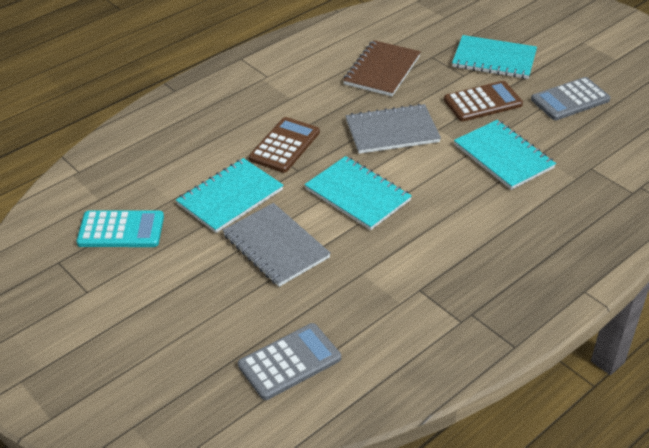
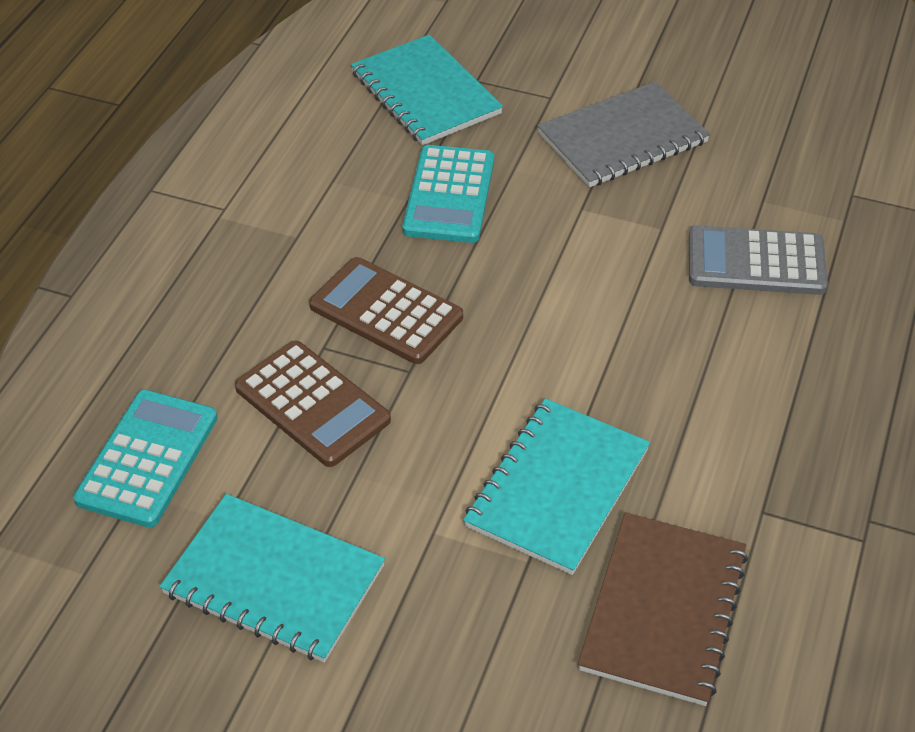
grey calculator: 2 -> 1
grey notebook: 2 -> 1
turquoise calculator: 1 -> 2
turquoise notebook: 4 -> 3

